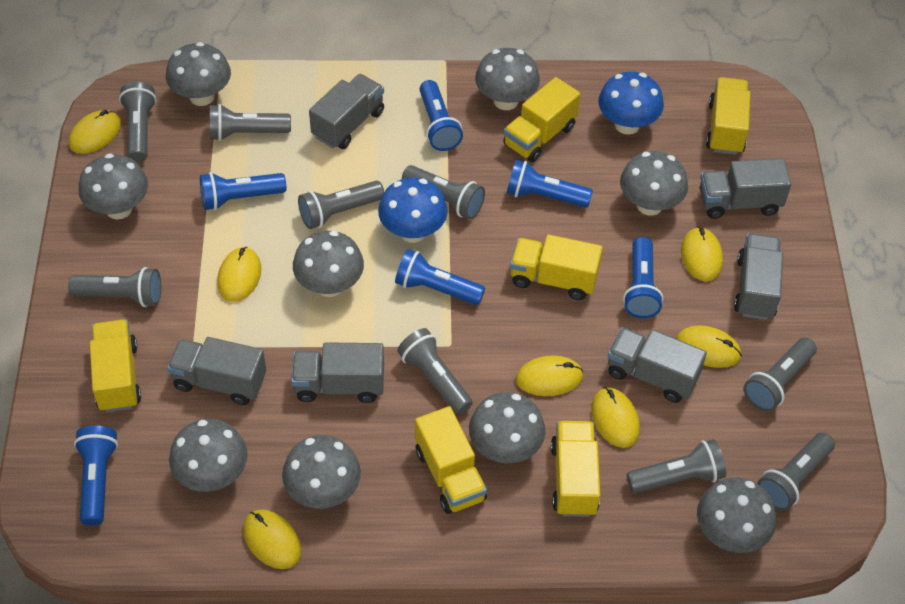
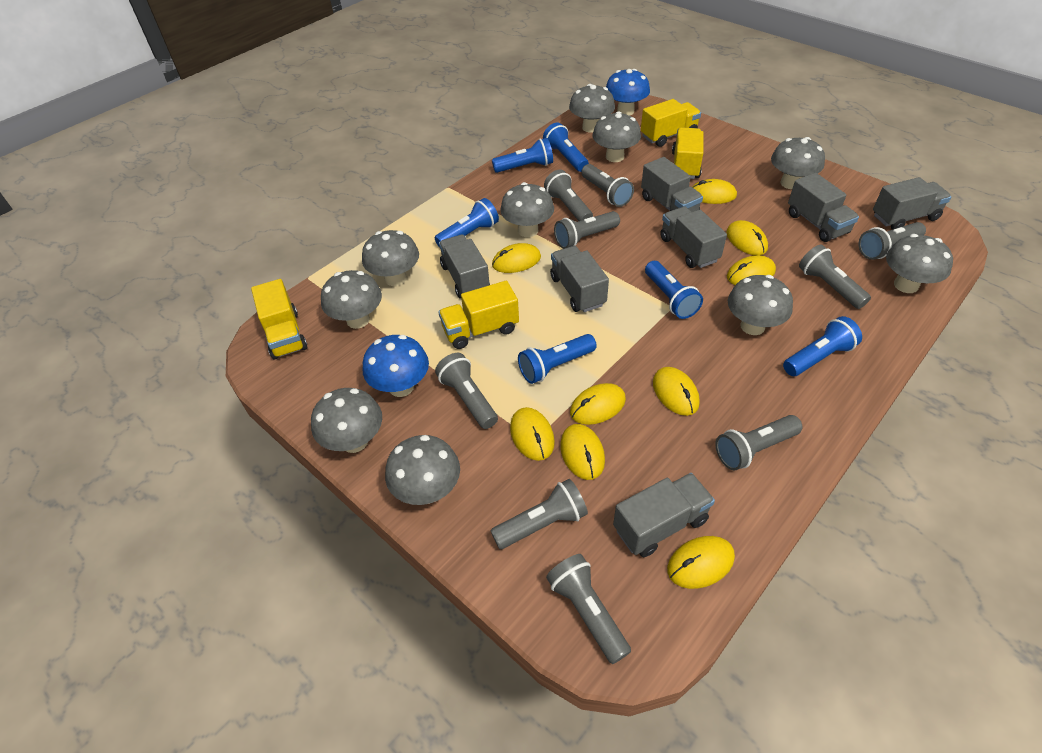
grey mushroom: 9 -> 10
grey truck: 6 -> 7
yellow mouse: 7 -> 9
yellow truck: 6 -> 4

